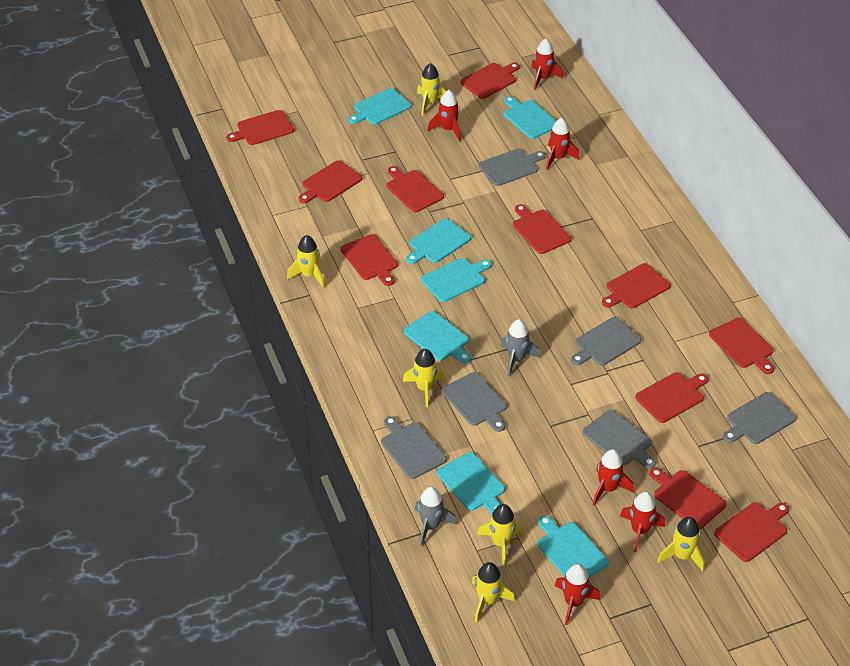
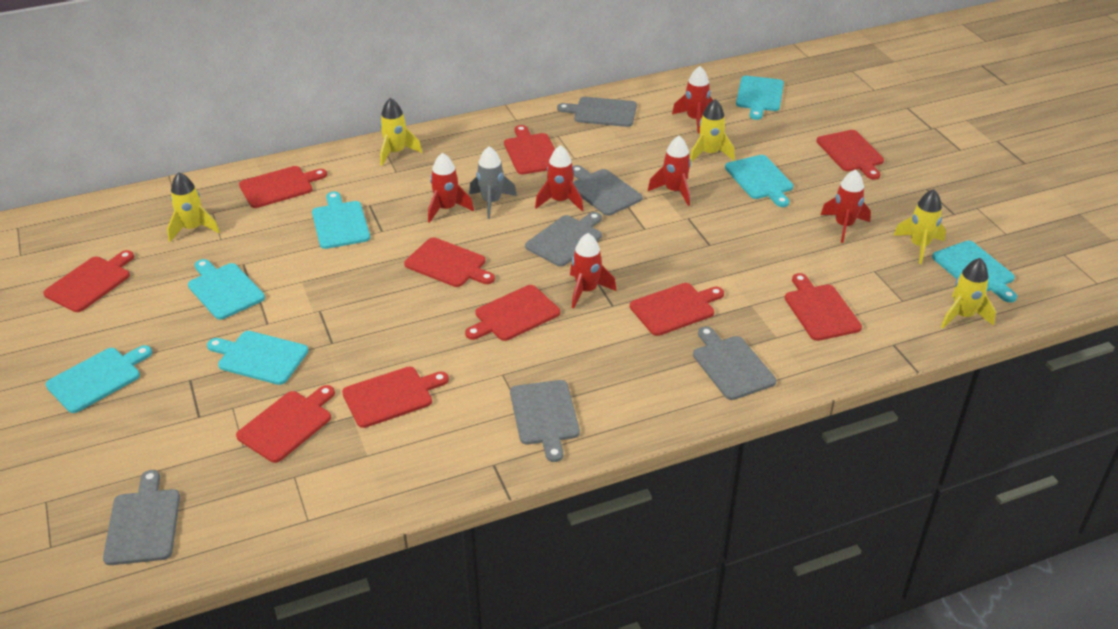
grey rocket: 2 -> 1
red cutting board: 11 -> 10
yellow rocket: 6 -> 5

